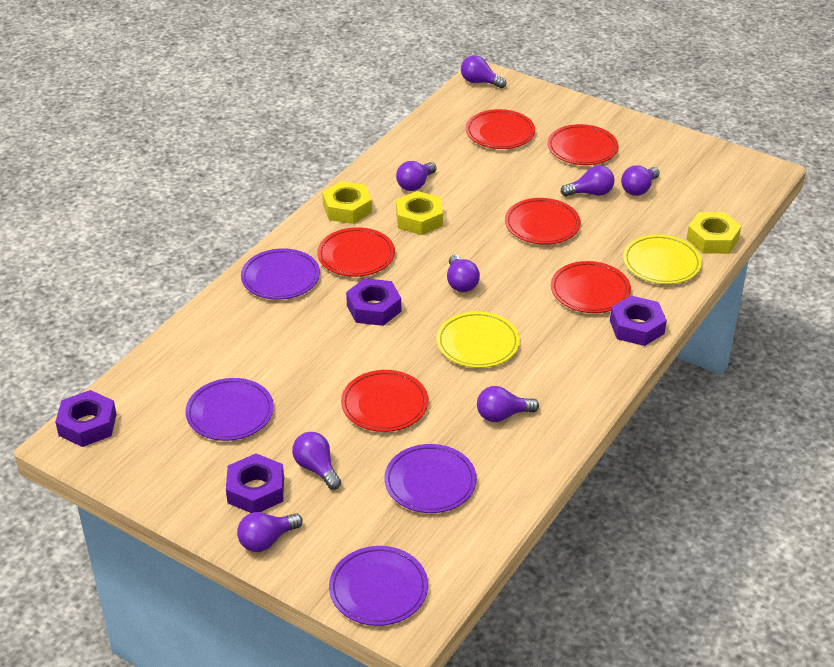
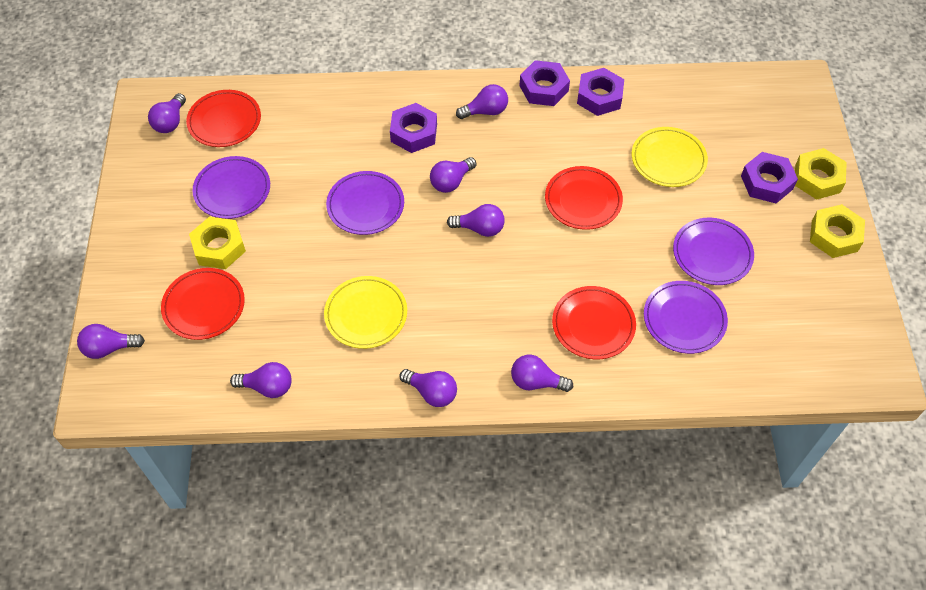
red plate: 6 -> 4

